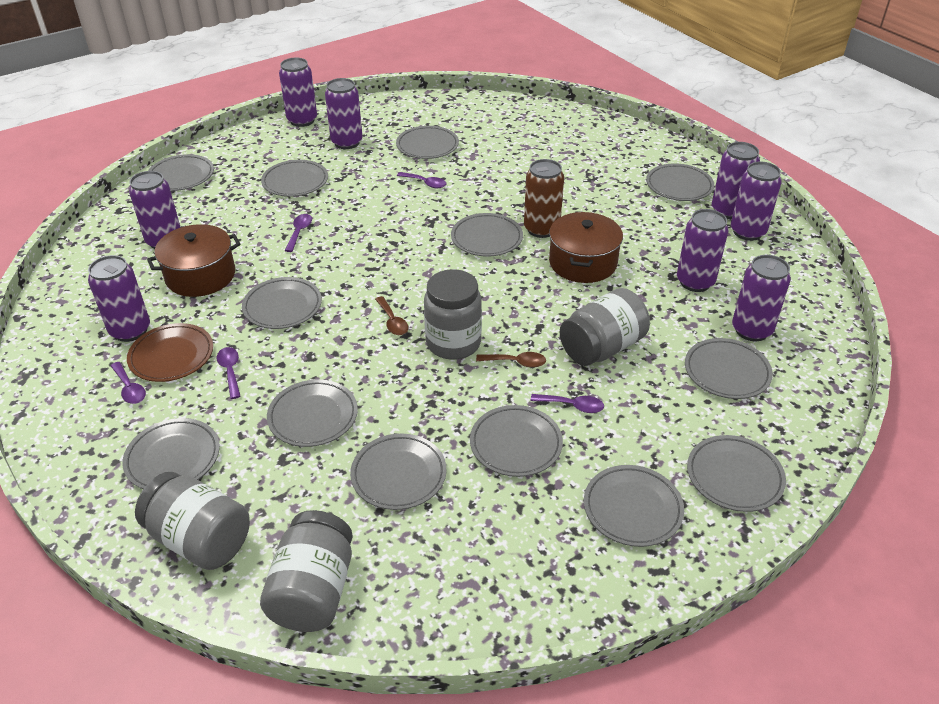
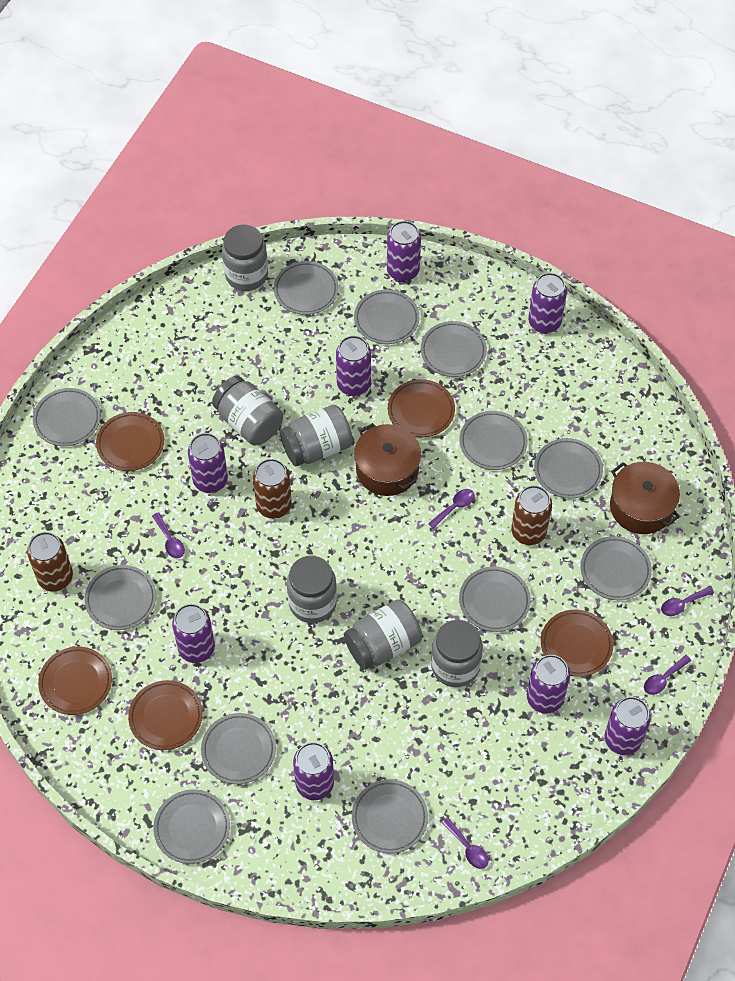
brown can: 1 -> 3
brown plate: 1 -> 5
brown spoon: 2 -> 0
grey jar: 4 -> 6
grey plate: 13 -> 12

